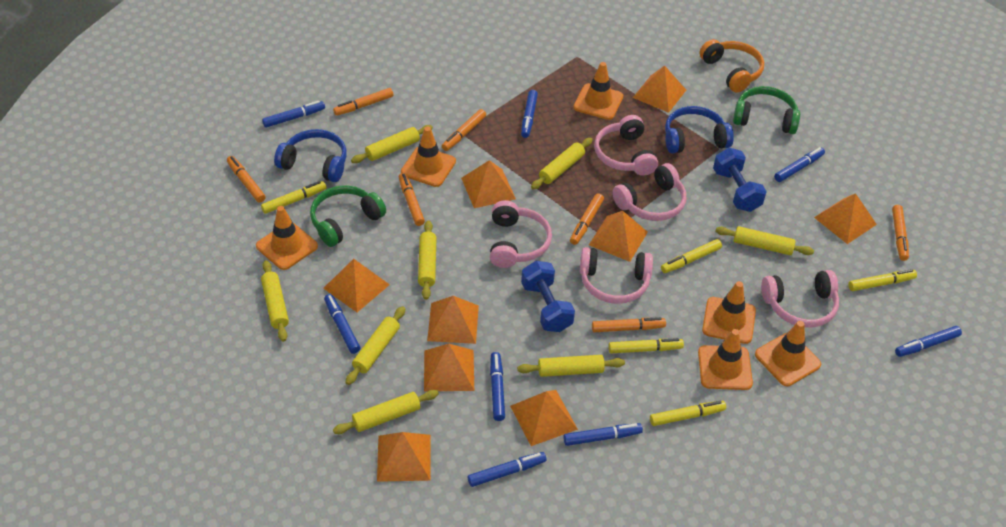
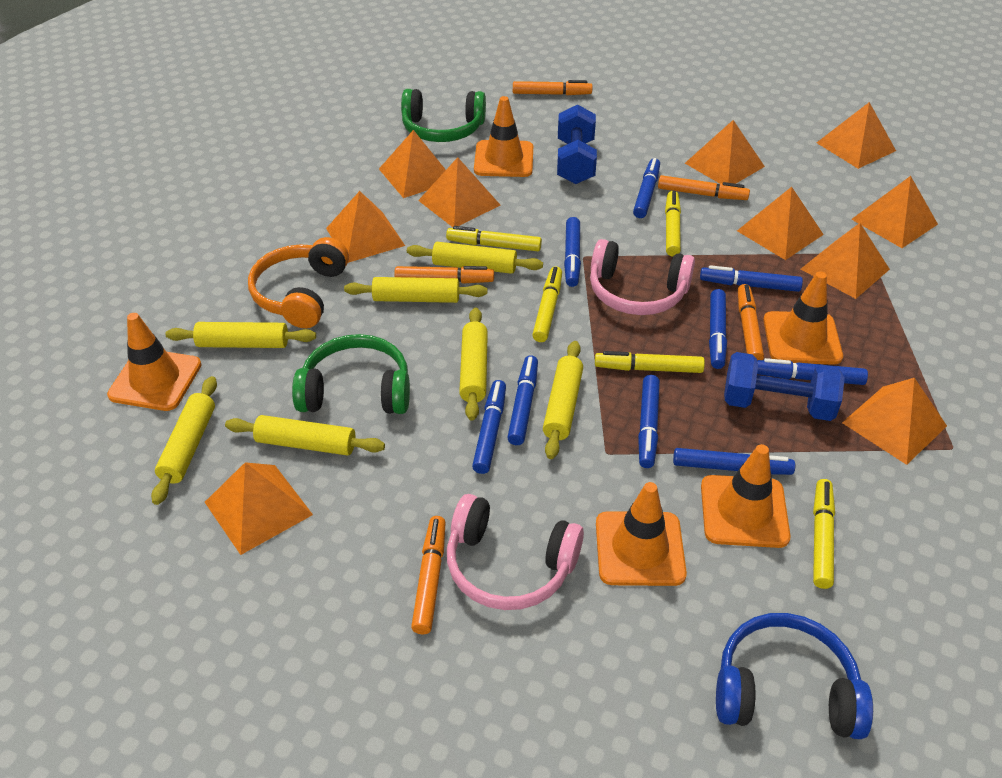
blue headphones: 2 -> 1
blue marker: 8 -> 9
orange marker: 7 -> 5
orange pyramid: 9 -> 10
orange traffic cone: 6 -> 5
pink headphones: 5 -> 2
yellow rolling pin: 8 -> 7

